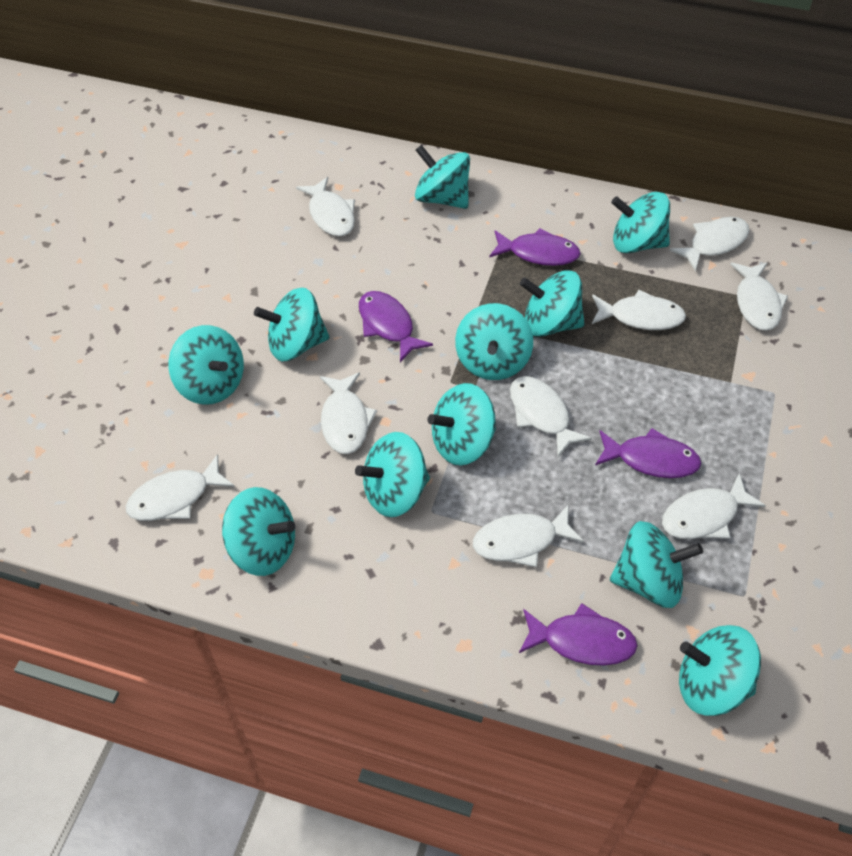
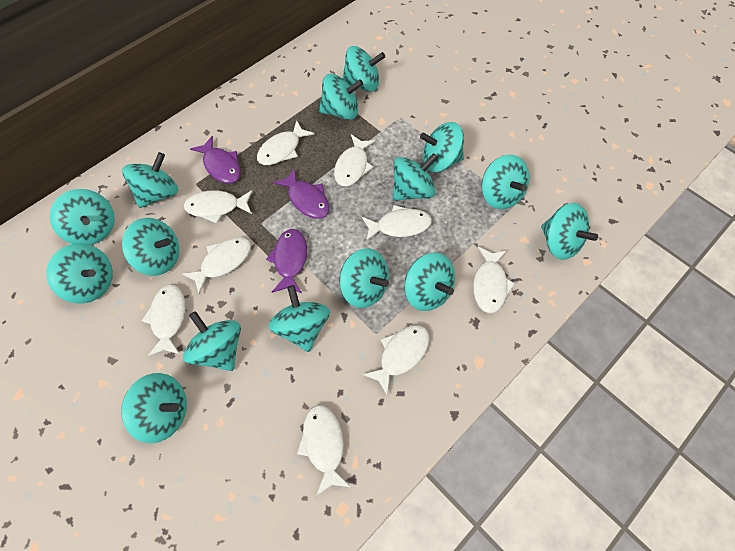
purple fish: 4 -> 3
turquoise spinning top: 11 -> 15

